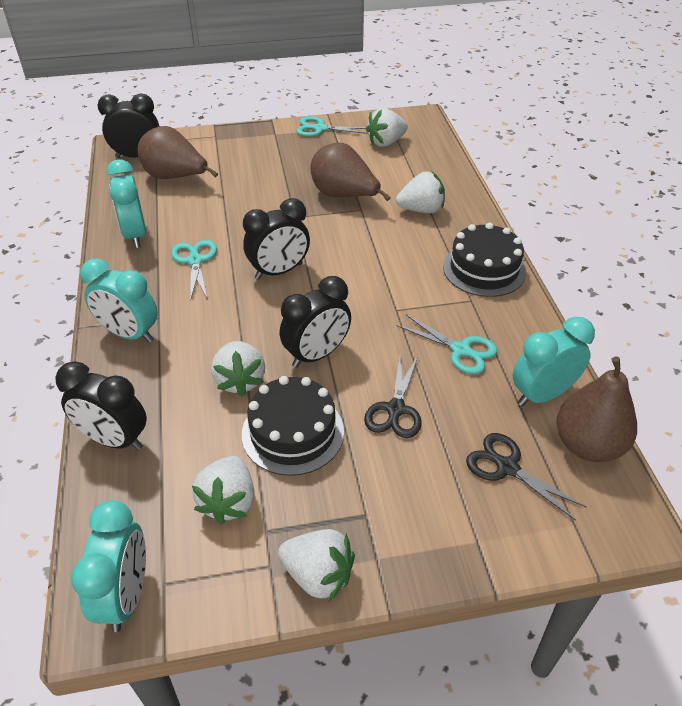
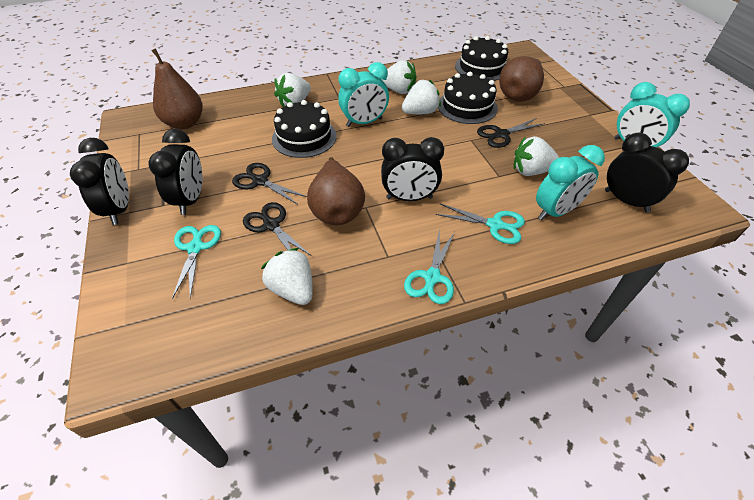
black cake: 2 -> 3
black scissors: 2 -> 3
turquoise clock: 4 -> 3

